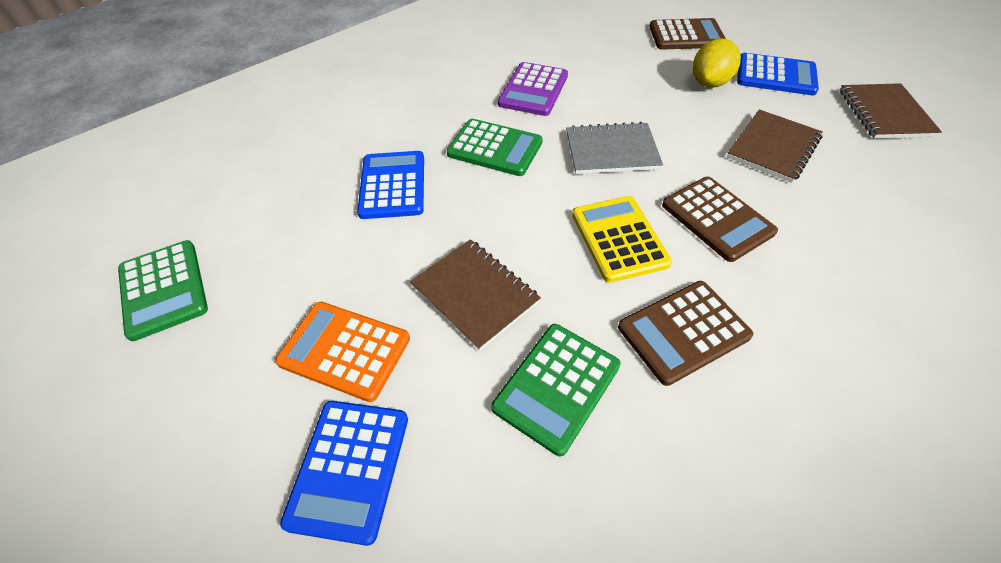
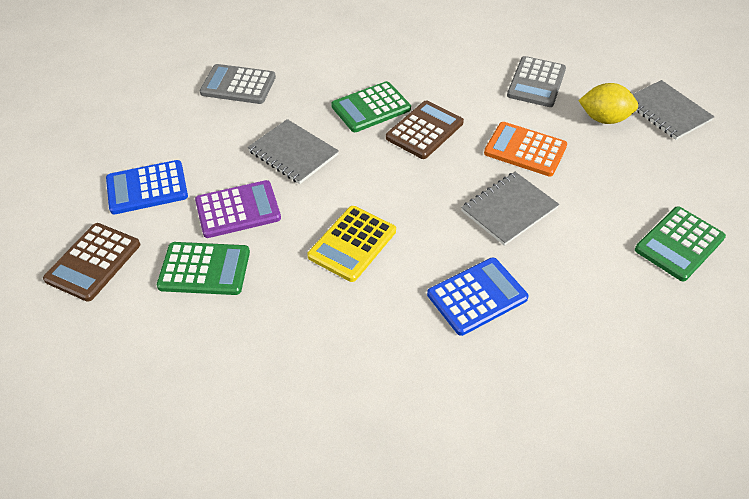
blue calculator: 3 -> 2
brown calculator: 3 -> 2
brown notebook: 3 -> 0
grey calculator: 0 -> 2
grey notebook: 1 -> 3

